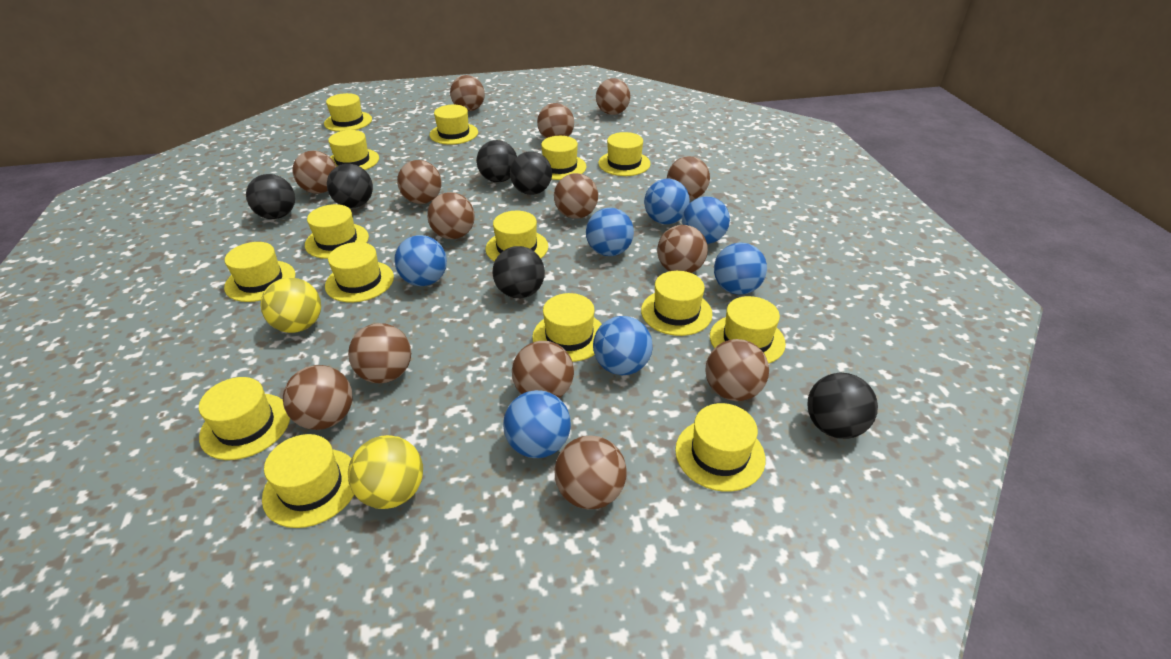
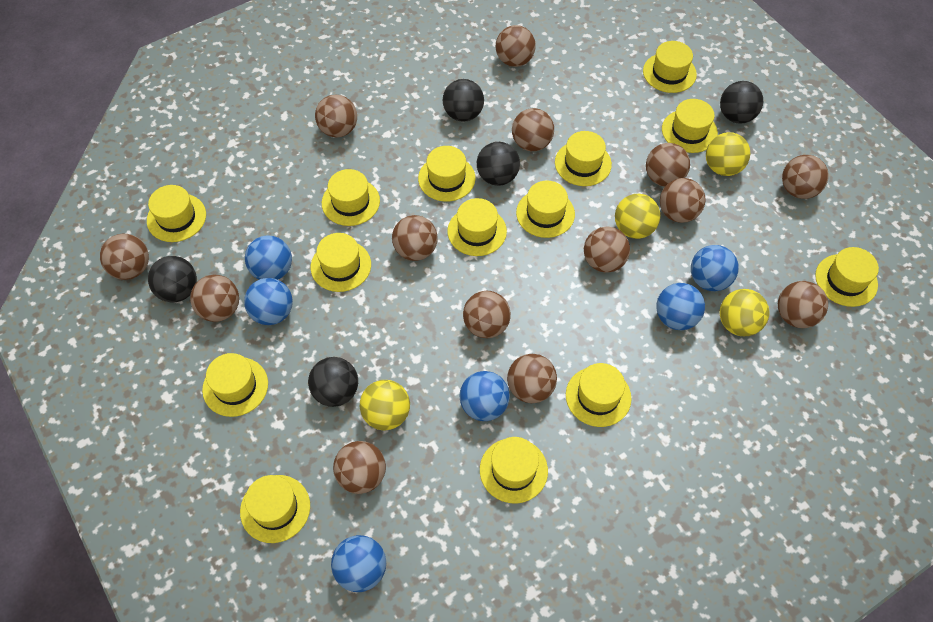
black ball: 6 -> 5
blue ball: 7 -> 6
yellow ball: 2 -> 4
yellow hat: 15 -> 14

